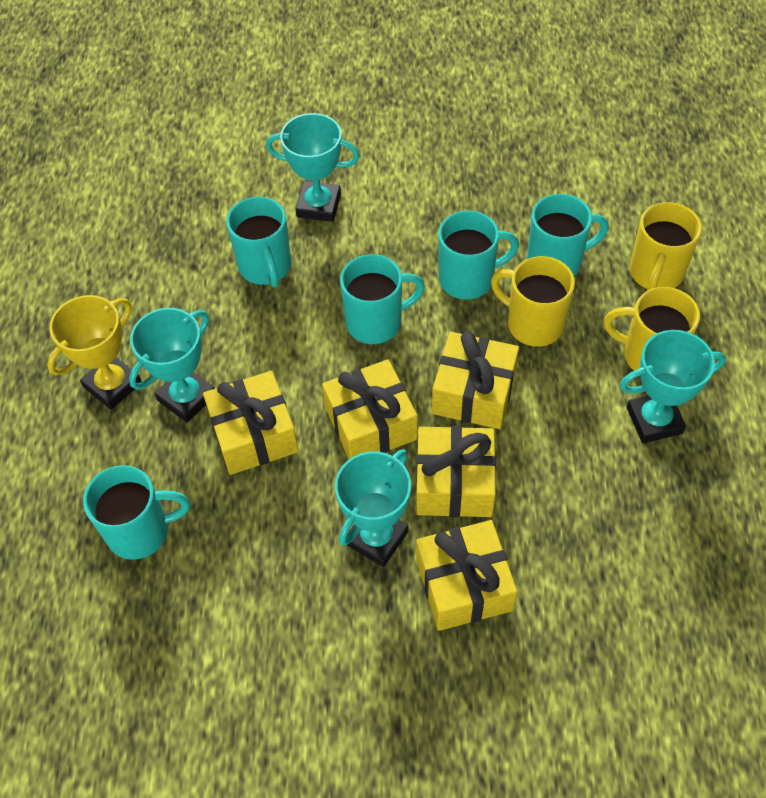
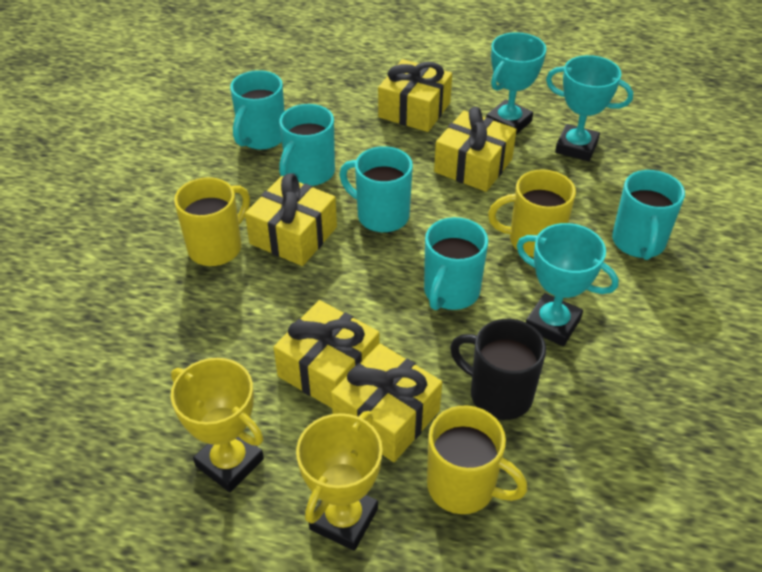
black mug: 0 -> 1
turquoise trophy: 4 -> 3
yellow trophy: 1 -> 2

